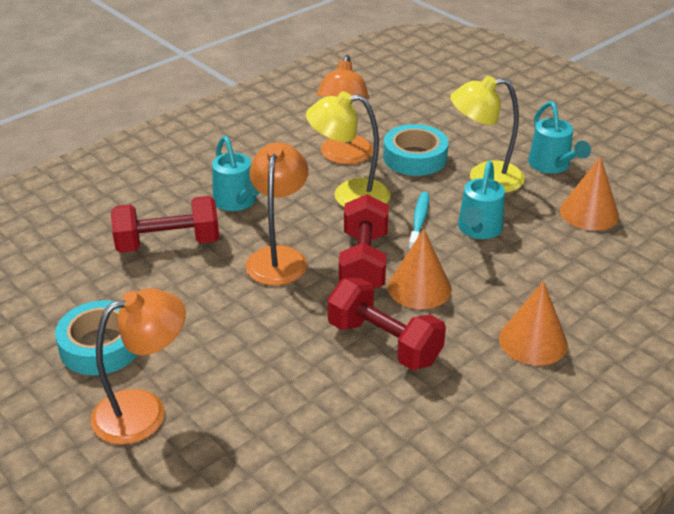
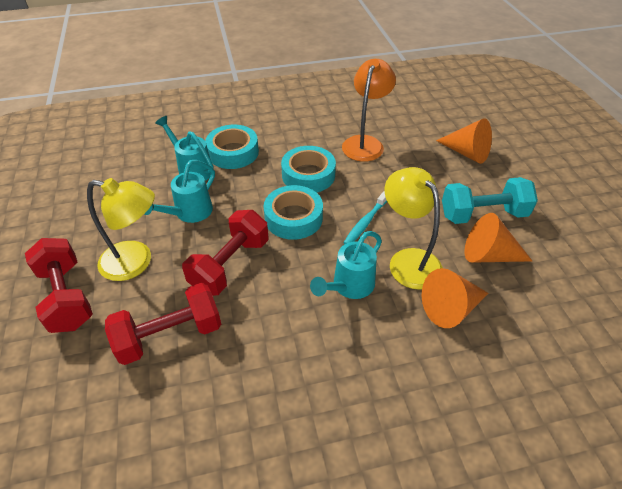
orange lamp: 3 -> 1
turquoise dumbbell: 0 -> 1
turquoise tape: 2 -> 3

